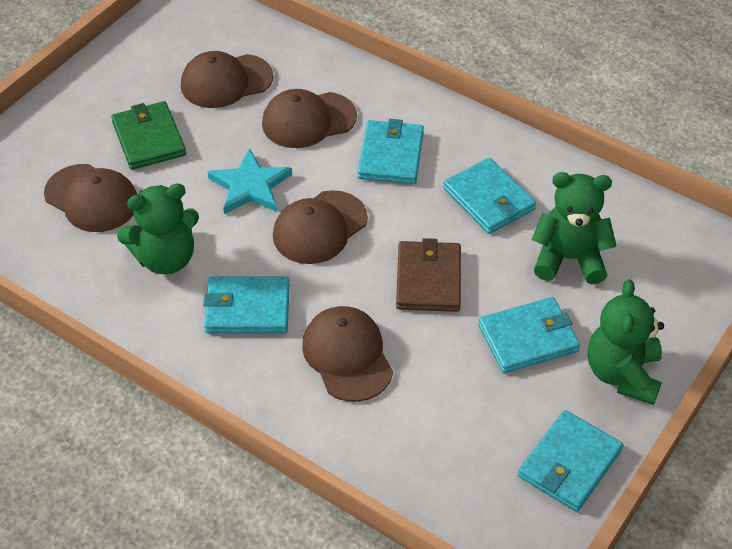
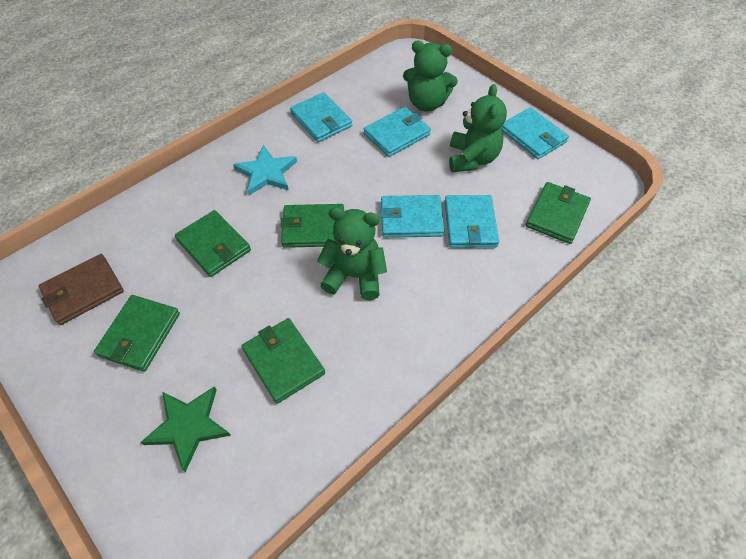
brown cap: 5 -> 0
green star: 0 -> 1
green wallet: 1 -> 5

